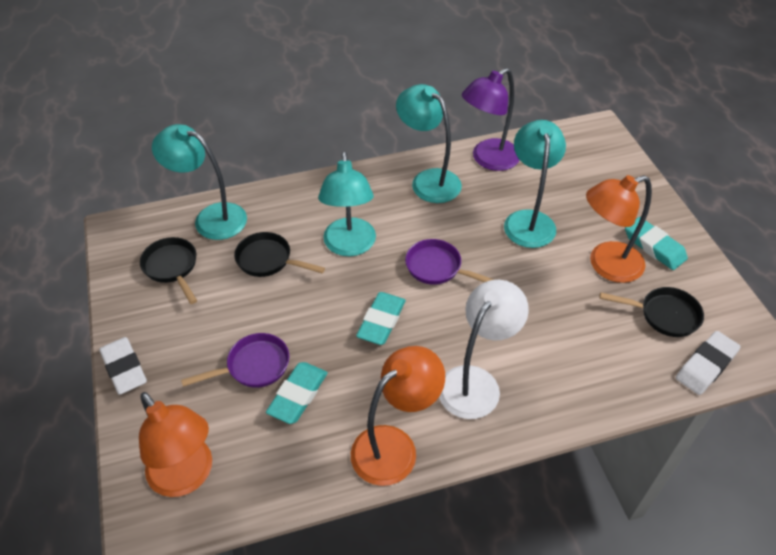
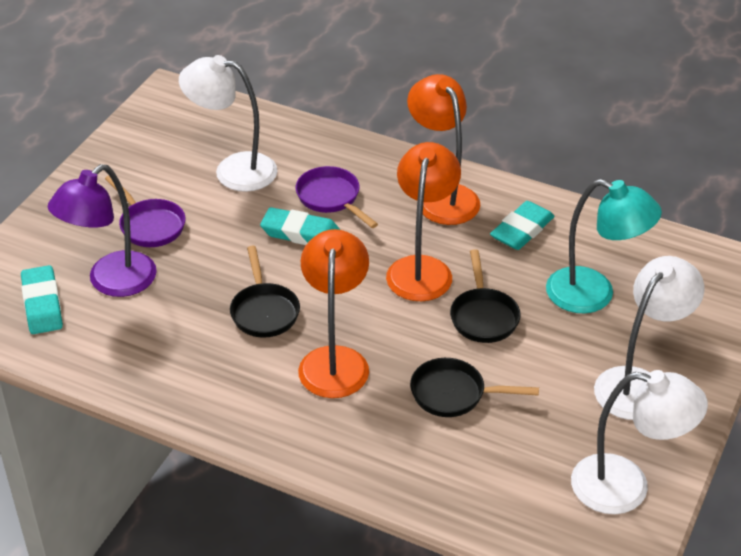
turquoise lamp: 4 -> 1
white eraser: 2 -> 0
white lamp: 1 -> 3

